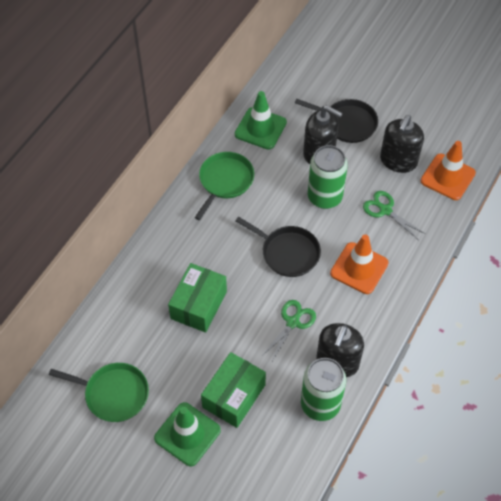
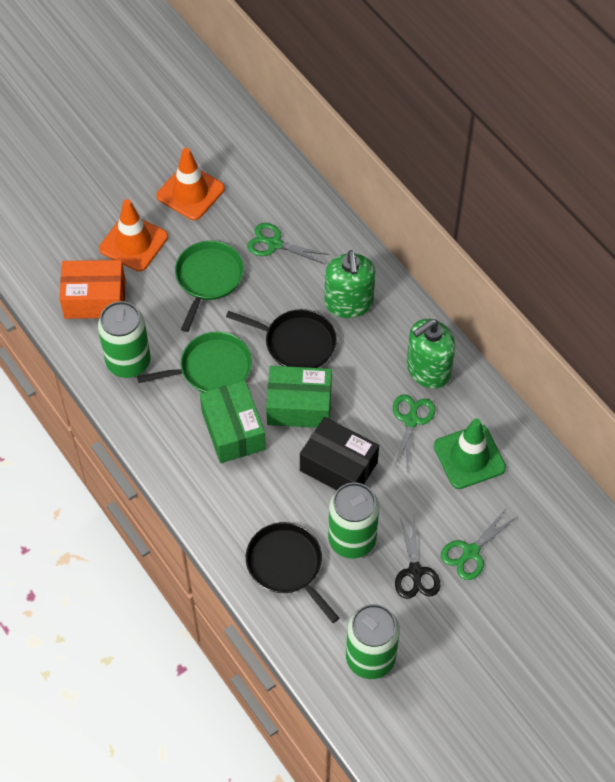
black box: 0 -> 1
black scissors: 0 -> 1
black soap dispenser: 3 -> 0
green can: 2 -> 3
green scissors: 2 -> 3
green soap dispenser: 0 -> 2
green traffic cone: 2 -> 1
orange box: 0 -> 1

